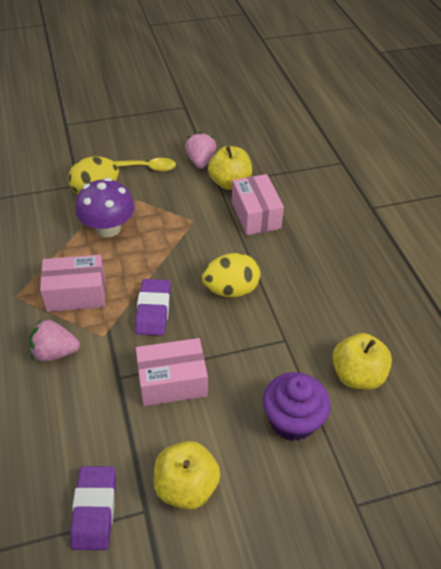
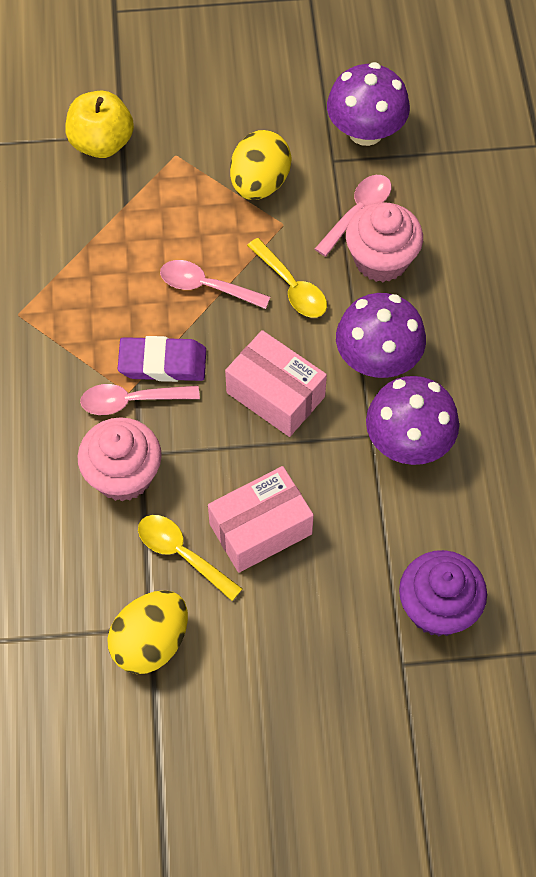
pink box: 3 -> 2
pink cupcake: 0 -> 2
pink spoon: 0 -> 3
pink strawberry: 2 -> 0
purple eraser: 2 -> 1
purple mushroom: 1 -> 3
yellow apple: 3 -> 1
yellow spoon: 1 -> 2

